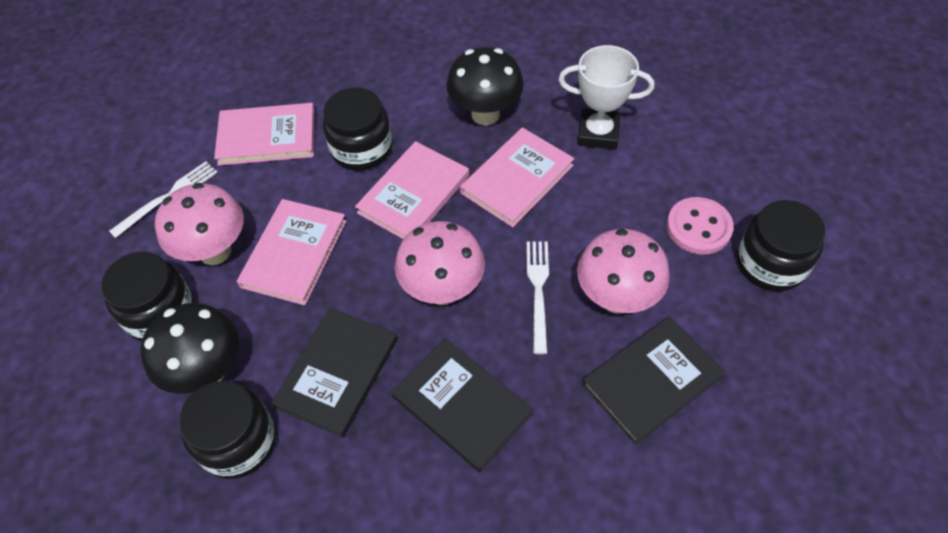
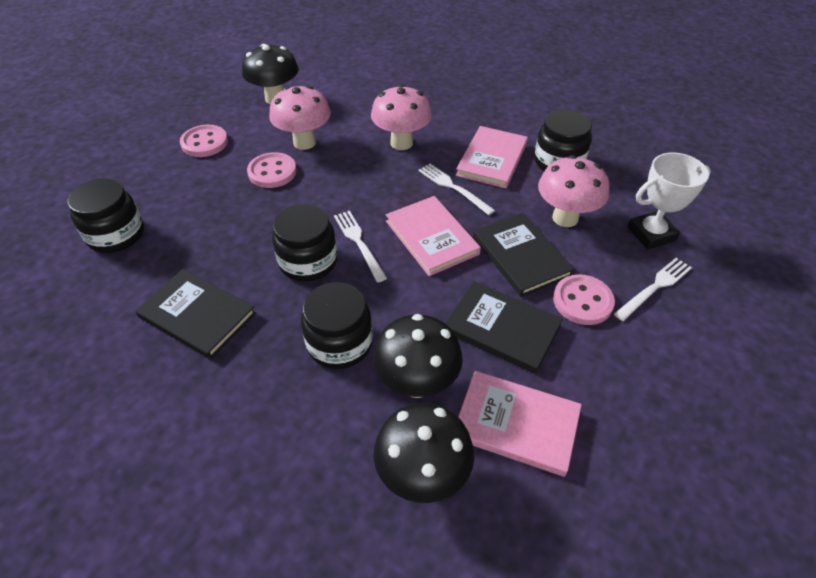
black mushroom: 2 -> 3
pink book: 4 -> 3
pink button: 1 -> 3
white fork: 2 -> 3

